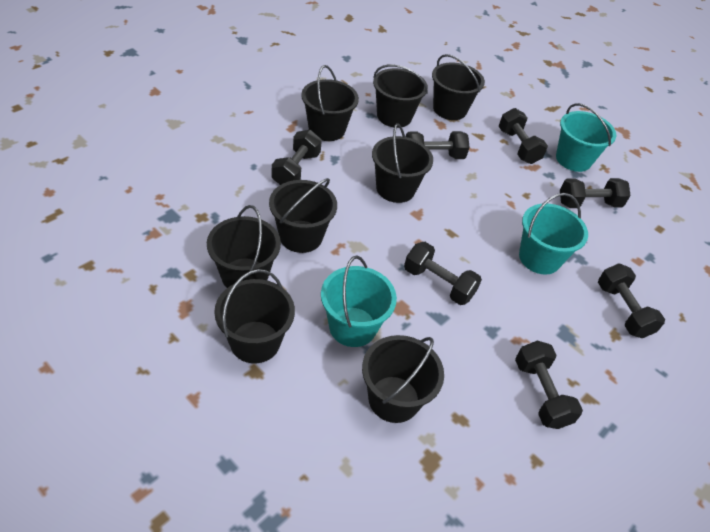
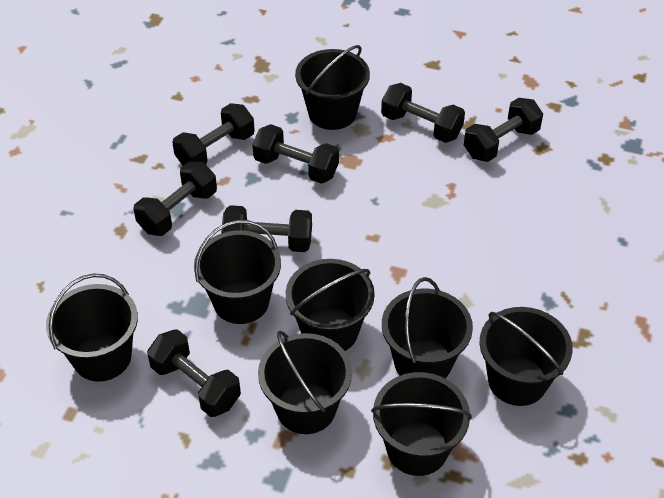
turquoise bucket: 3 -> 0

